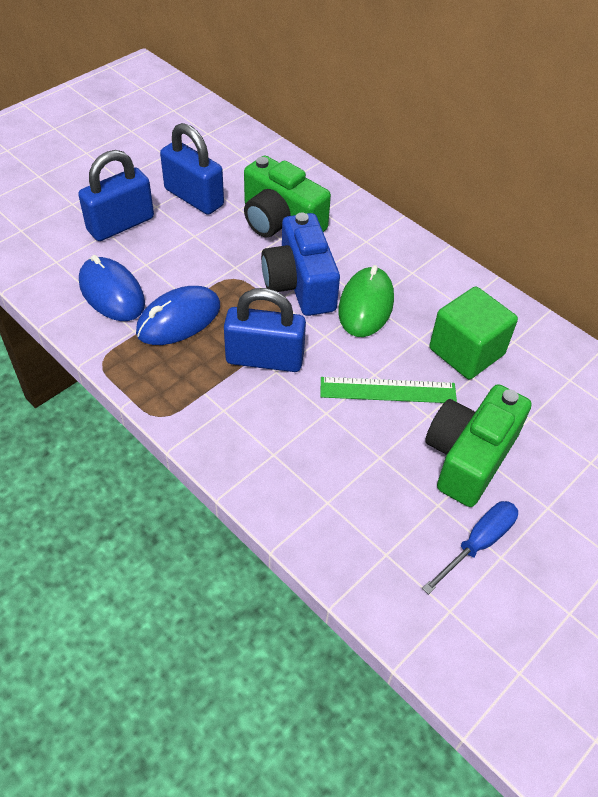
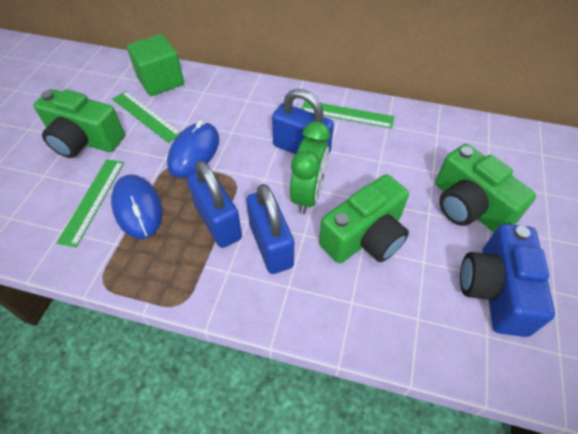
blue screwdriver: 1 -> 0
green camera: 2 -> 3
green clock: 0 -> 1
green mouse: 1 -> 0
green ruler: 1 -> 3

